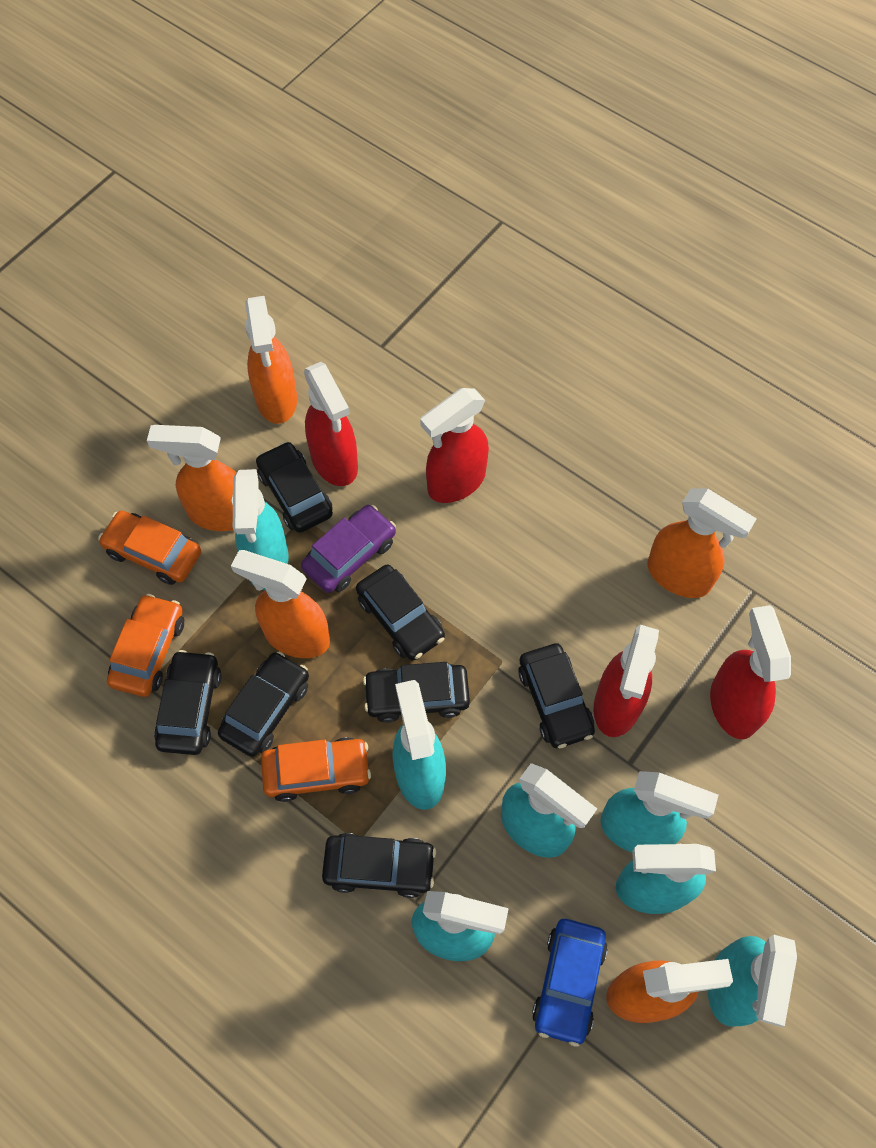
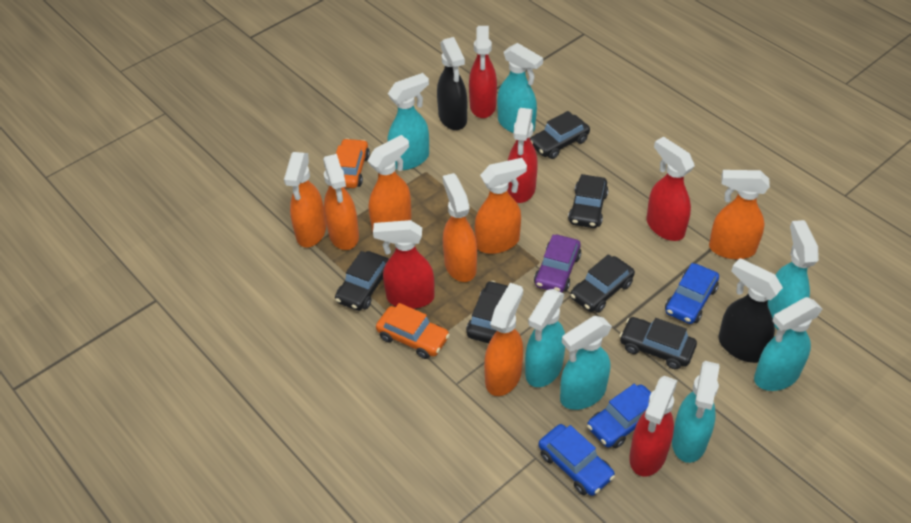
black car: 7 -> 6
black spray bottle: 0 -> 2
blue car: 1 -> 3
orange car: 3 -> 2
orange spray bottle: 5 -> 7
red spray bottle: 4 -> 5

